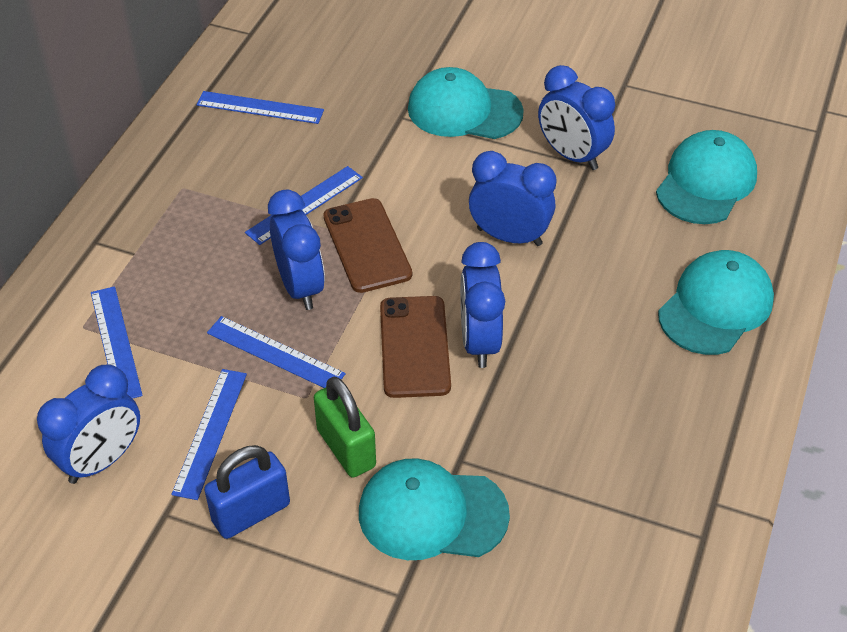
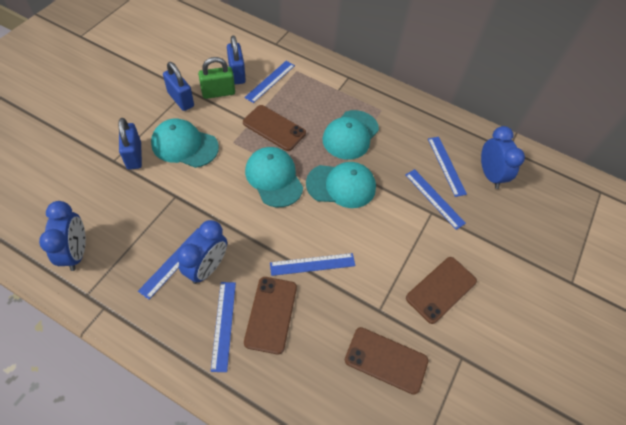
blue clock: 5 -> 3
blue padlock: 1 -> 3
blue ruler: 5 -> 6
brown phone: 2 -> 4

